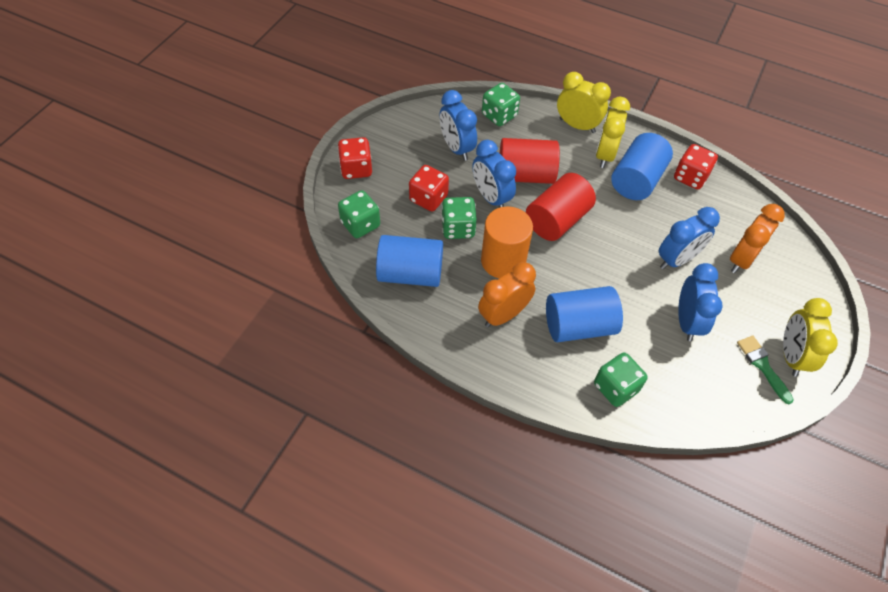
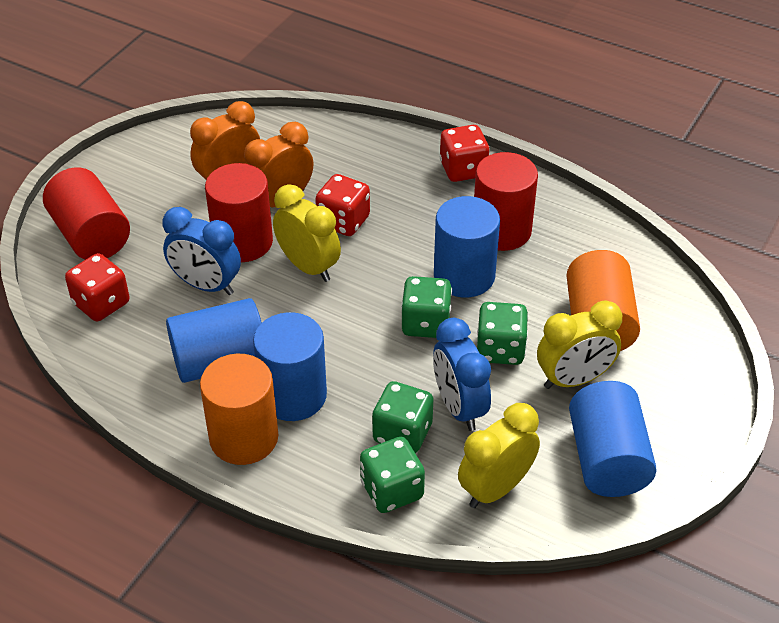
blue clock: 4 -> 2
blue cylinder: 3 -> 4
green brush: 1 -> 0
orange cylinder: 1 -> 2
red cylinder: 2 -> 3

